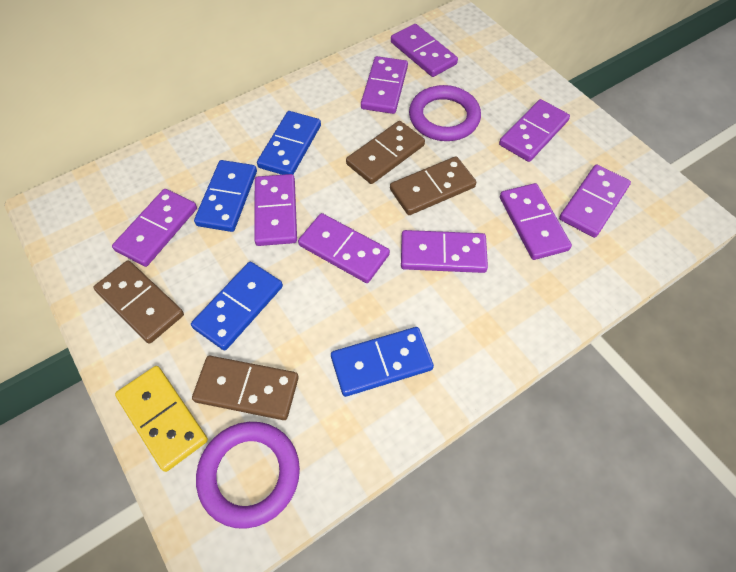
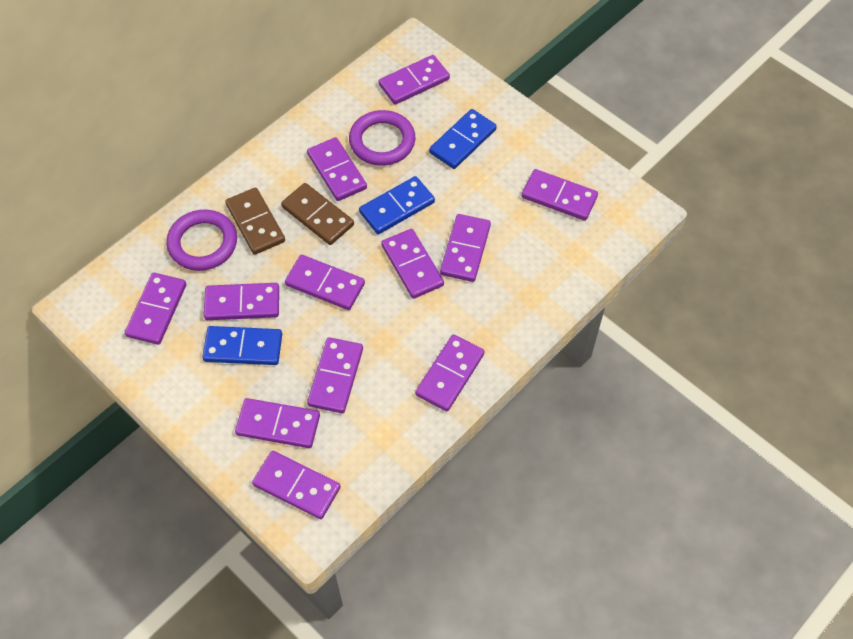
blue domino: 4 -> 3
brown domino: 4 -> 2
purple domino: 9 -> 12
yellow domino: 1 -> 0

